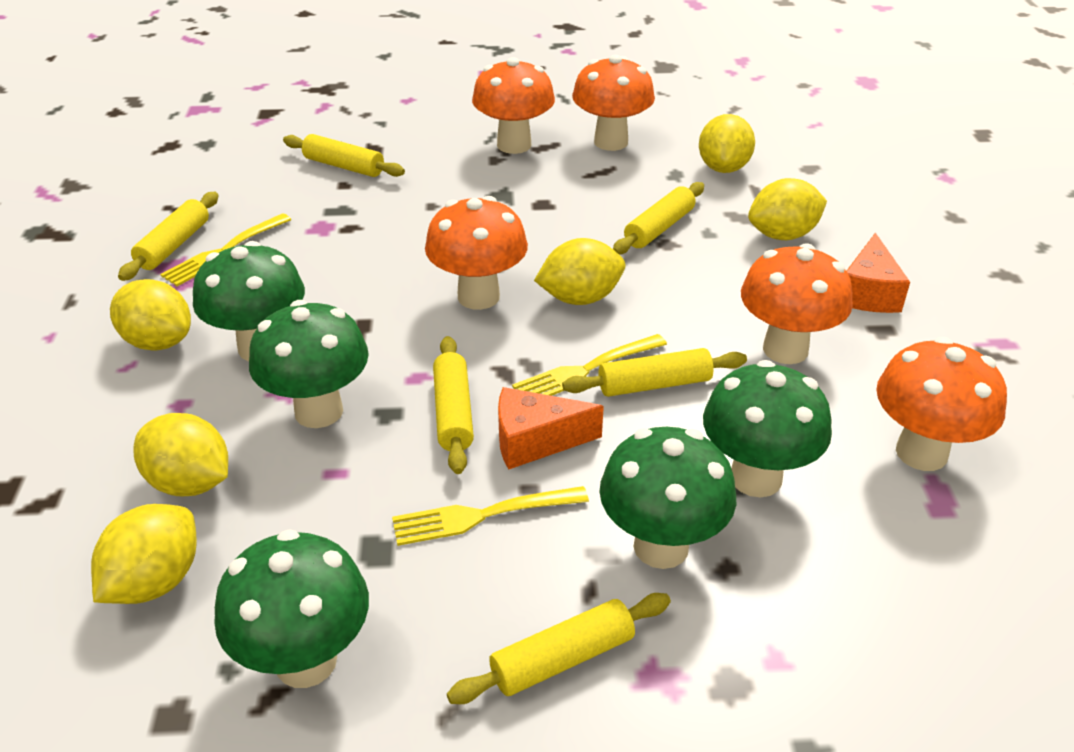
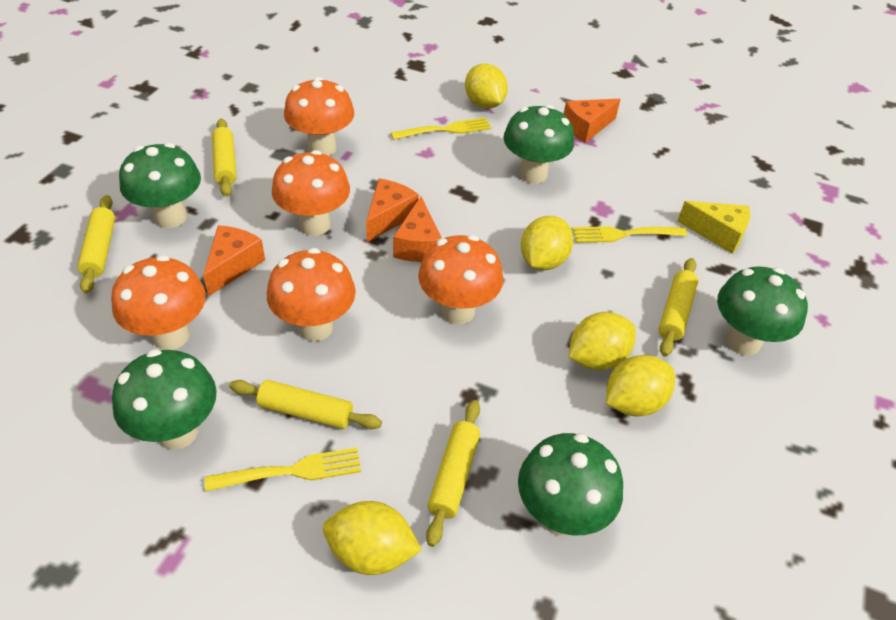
orange cheese: 2 -> 4
yellow cheese: 0 -> 1
yellow lemon: 6 -> 5
yellow rolling pin: 6 -> 5

